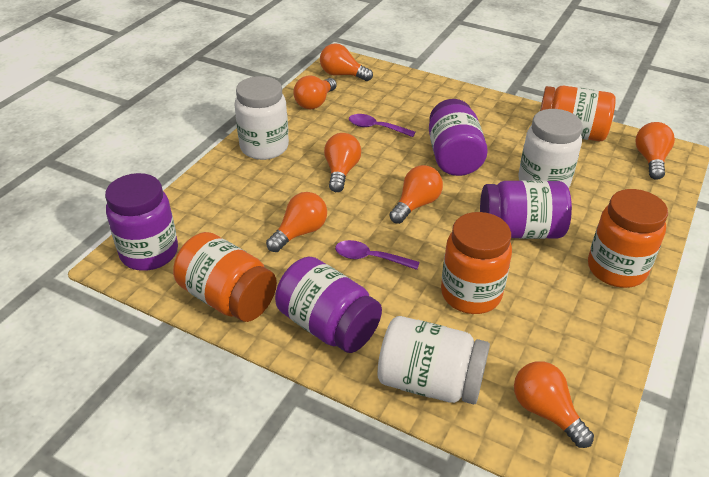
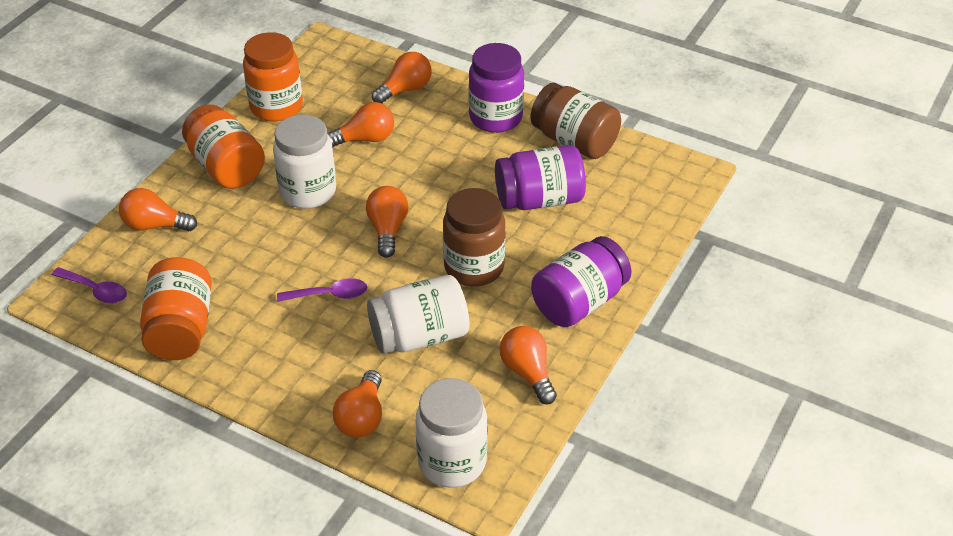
brown jar: 0 -> 2
orange jar: 4 -> 3
orange light bulb: 7 -> 6
purple jar: 4 -> 3

